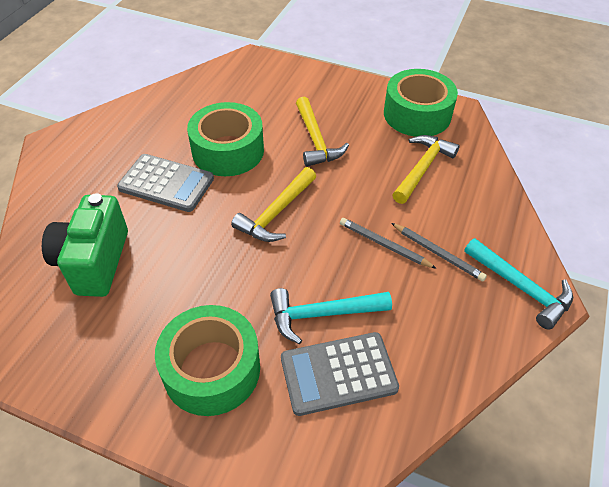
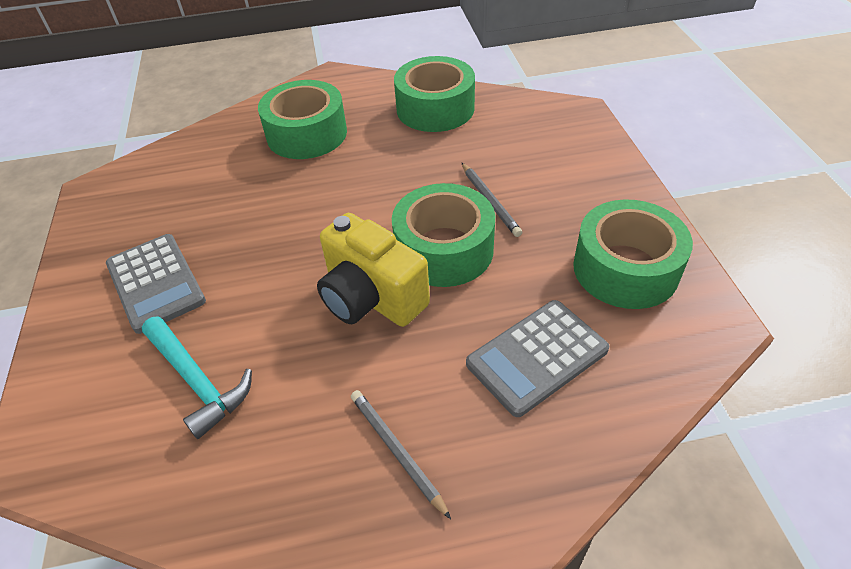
green camera: 1 -> 0
green tape: 3 -> 4
turquoise hammer: 2 -> 1
yellow camera: 0 -> 1
yellow hammer: 3 -> 0

